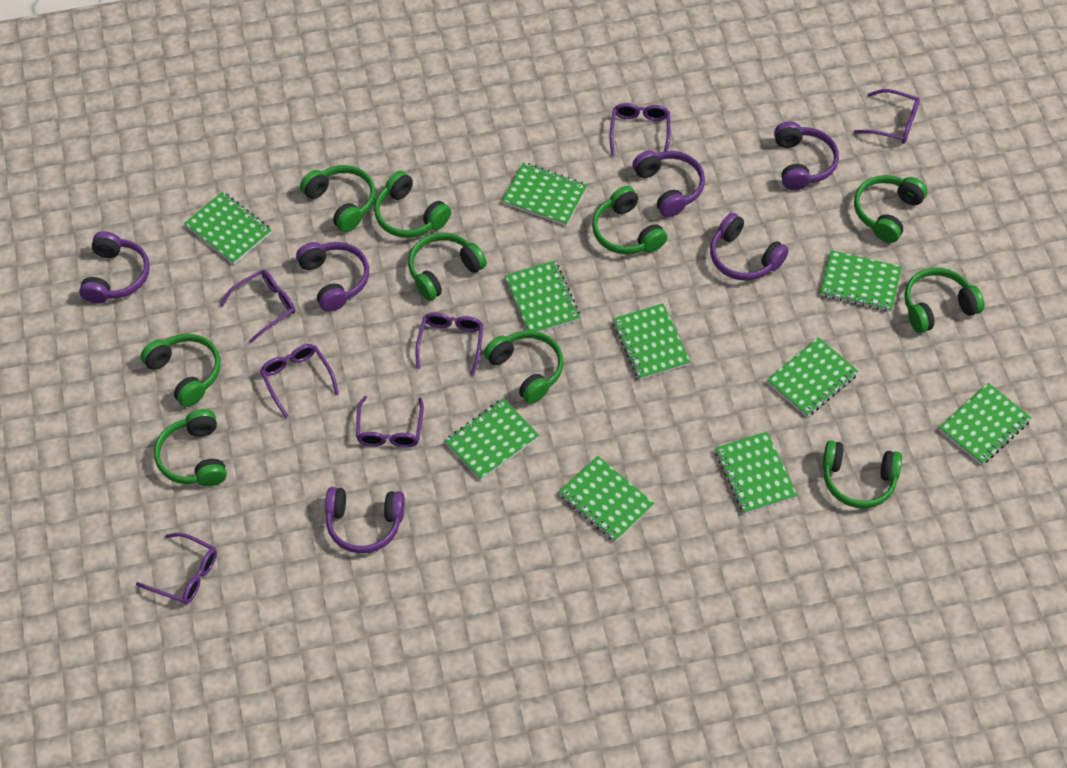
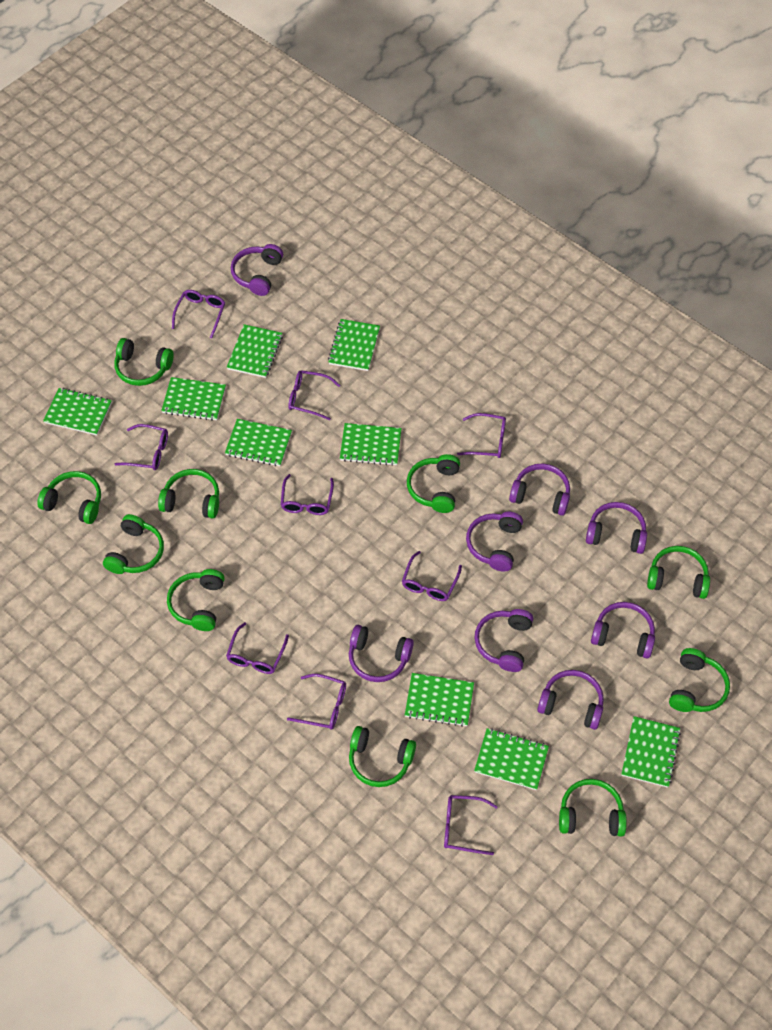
green notebook: 10 -> 9
purple glasses: 7 -> 9
purple headphones: 6 -> 8

